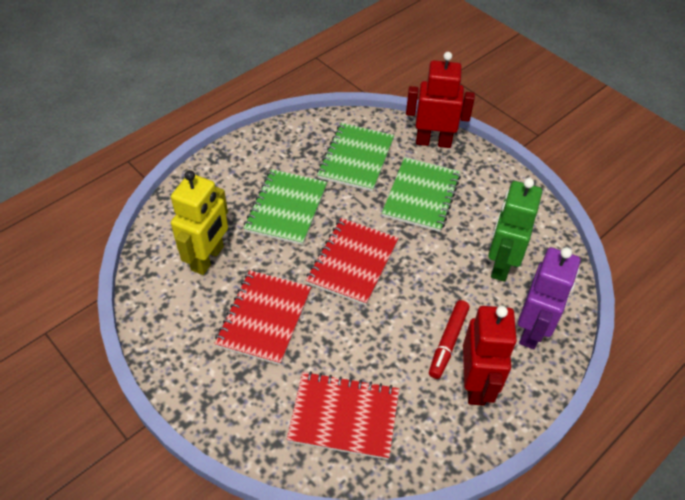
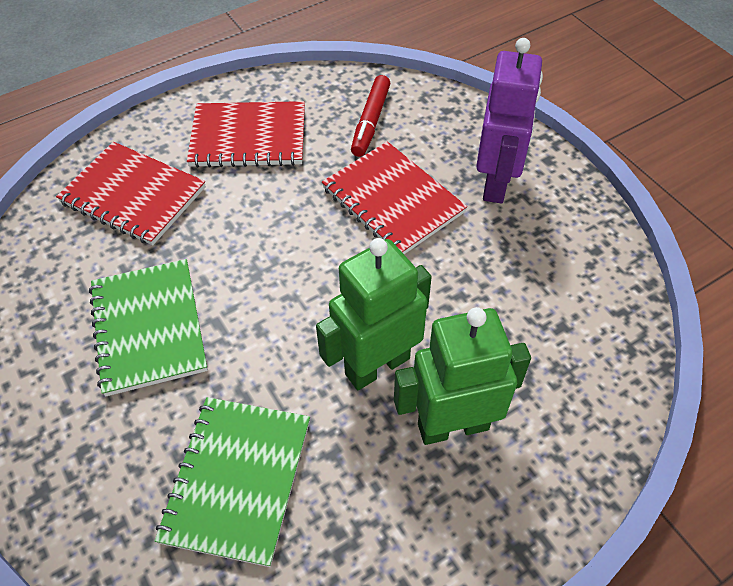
green notebook: 3 -> 2
green robot: 1 -> 2
red robot: 2 -> 0
yellow robot: 1 -> 0

